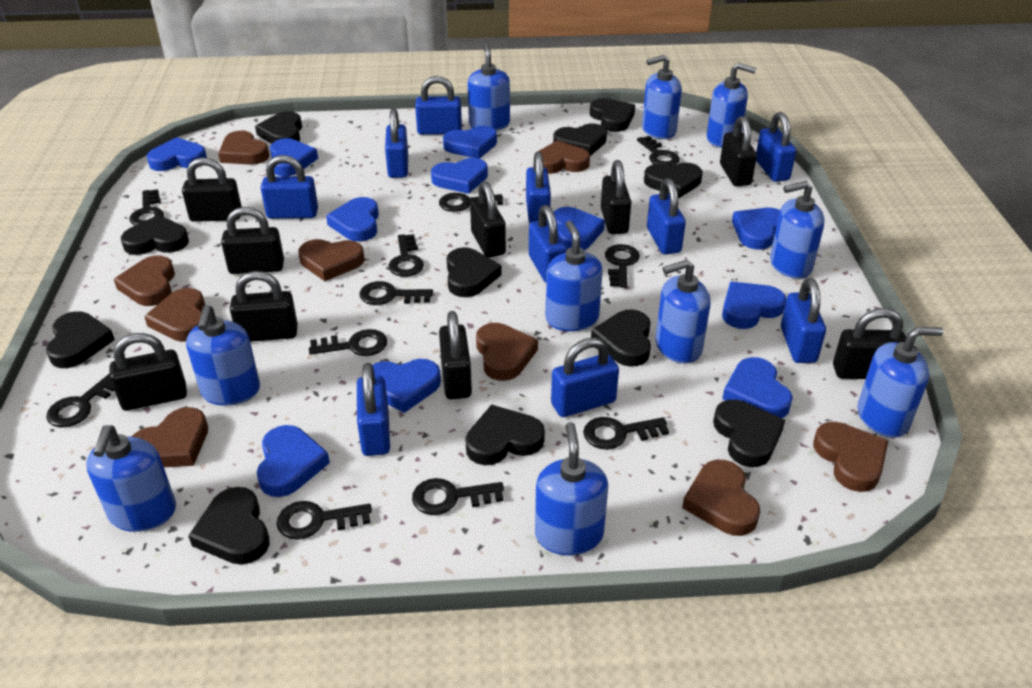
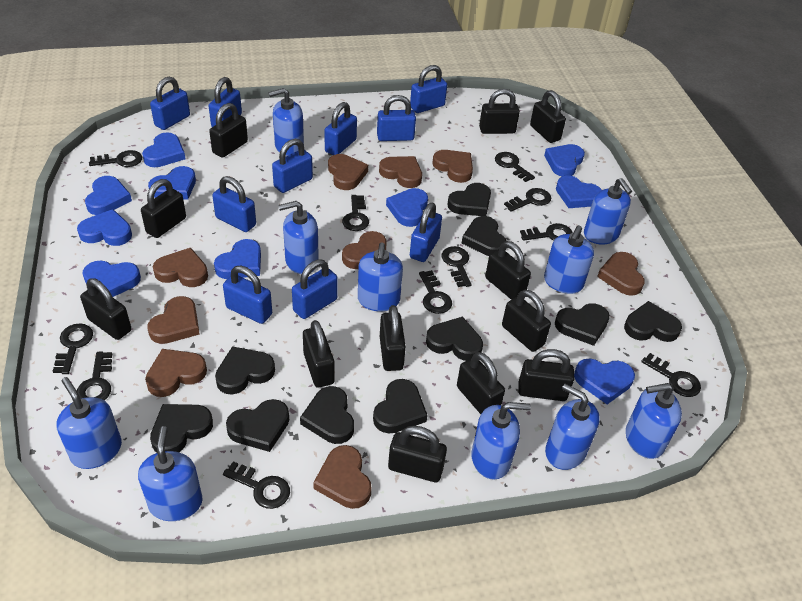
black heart: 11 -> 10
black padlock: 9 -> 12
blue heart: 11 -> 10

